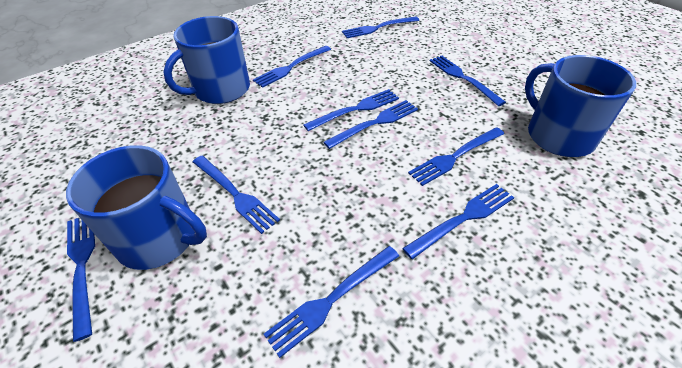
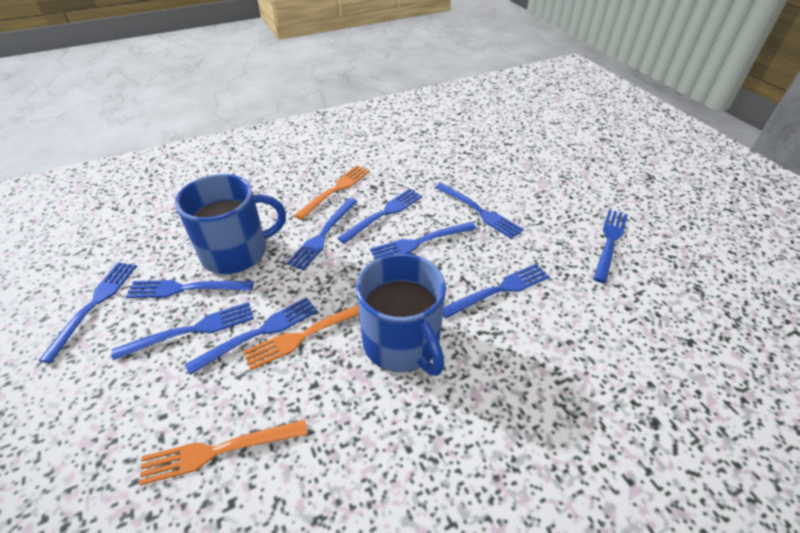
blue mug: 3 -> 2
orange fork: 0 -> 3

